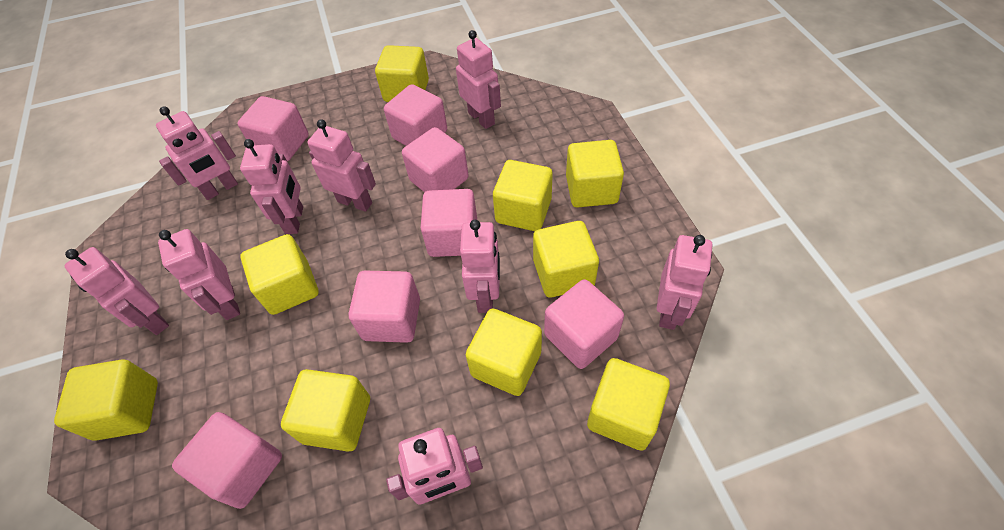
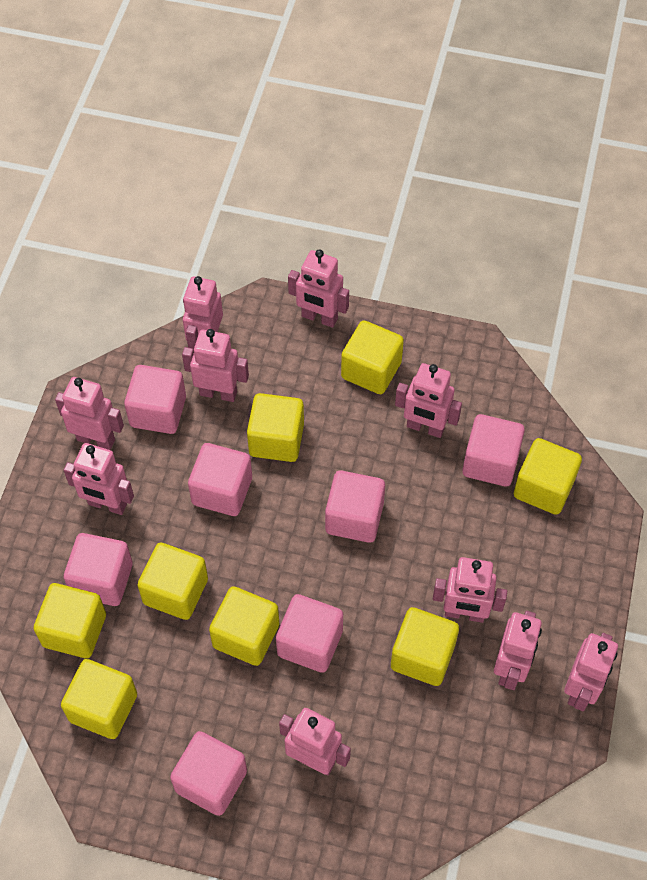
pink robot: 9 -> 10
yellow cube: 9 -> 8

